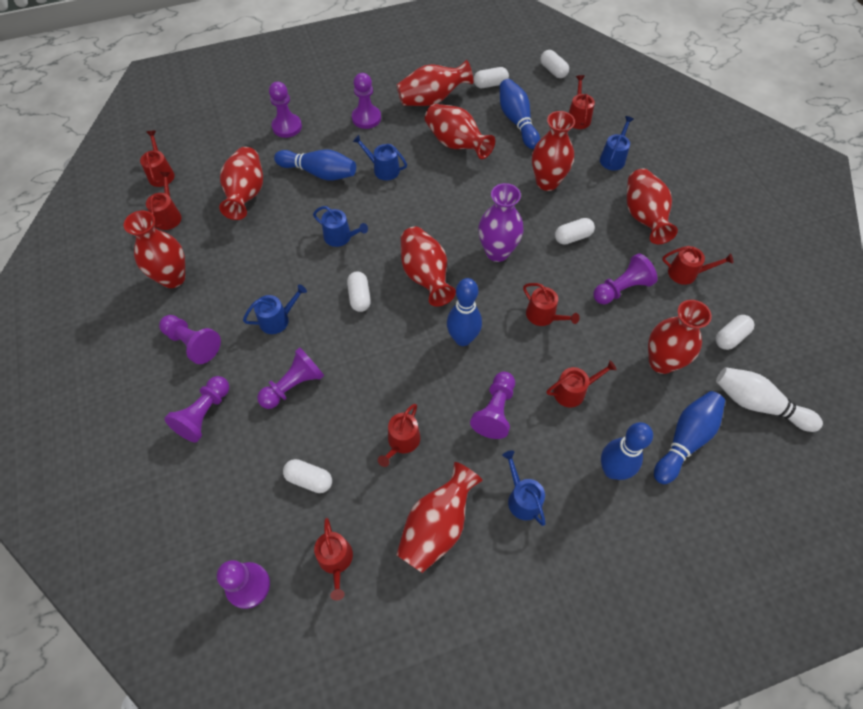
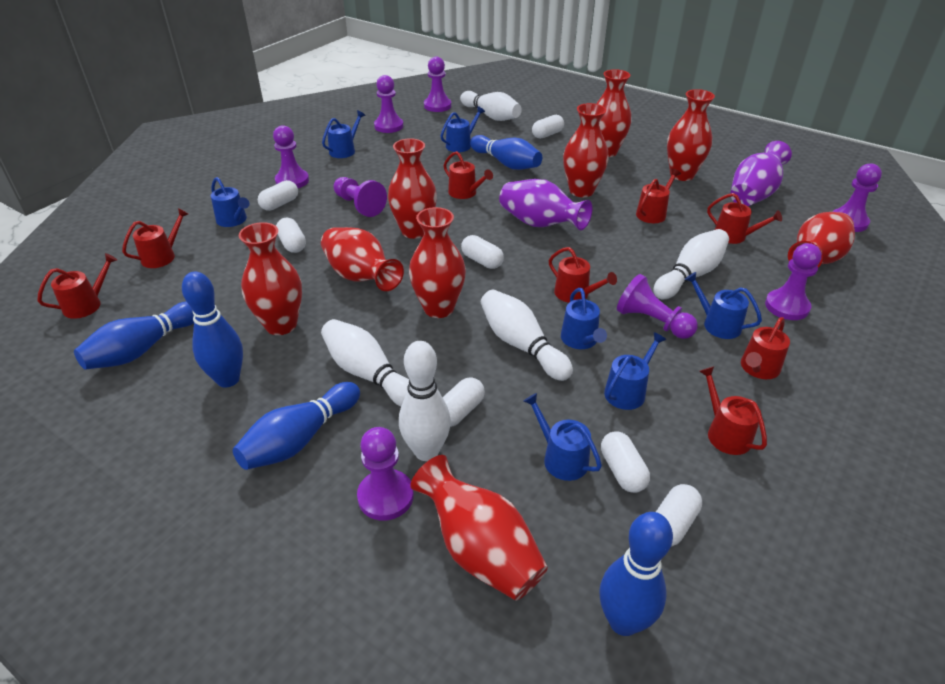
blue watering can: 5 -> 7
purple vase: 1 -> 2
white bowling pin: 1 -> 5
white capsule: 6 -> 7

